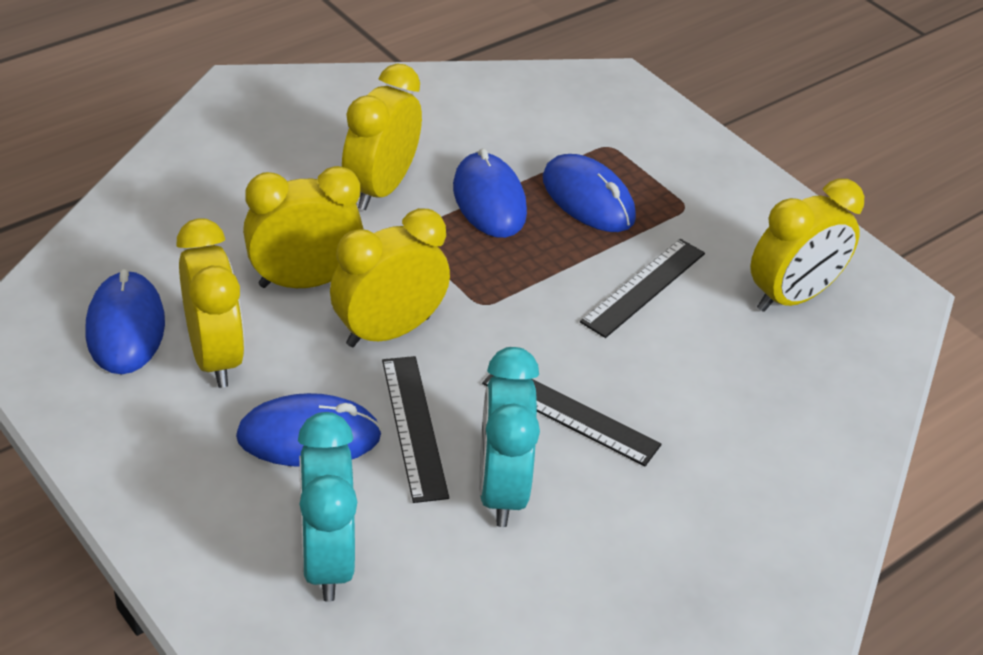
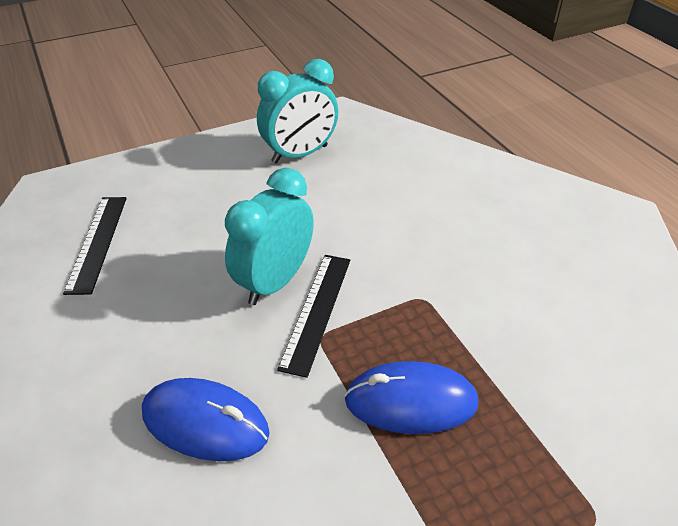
black ruler: 3 -> 2
blue mouse: 4 -> 2
yellow clock: 5 -> 0

